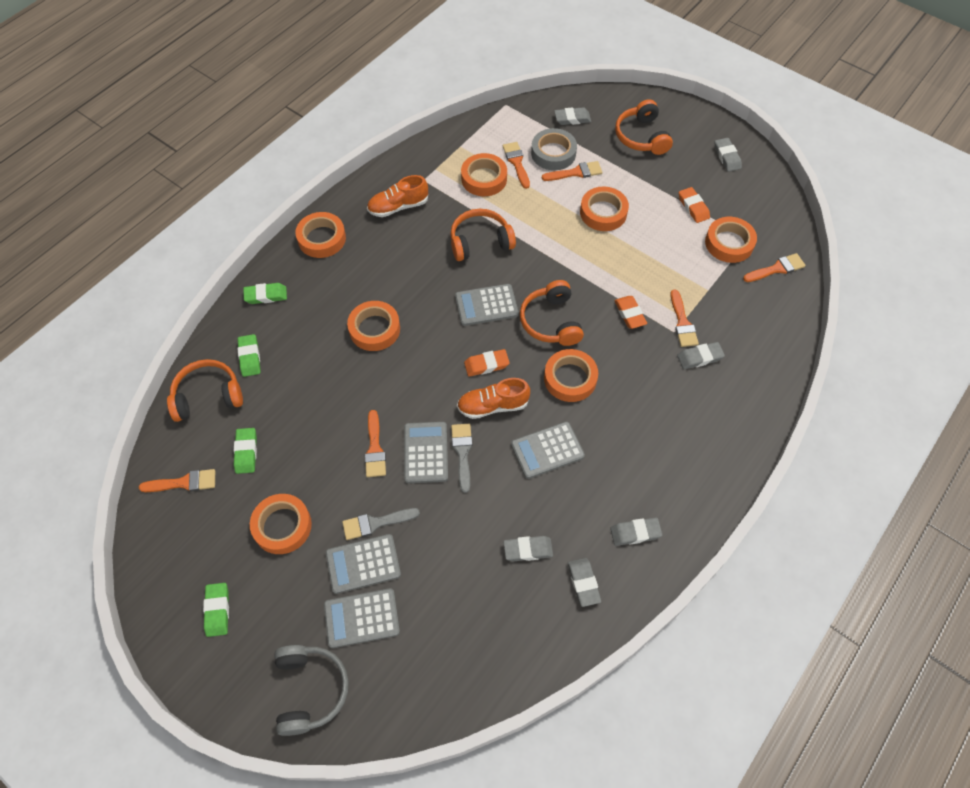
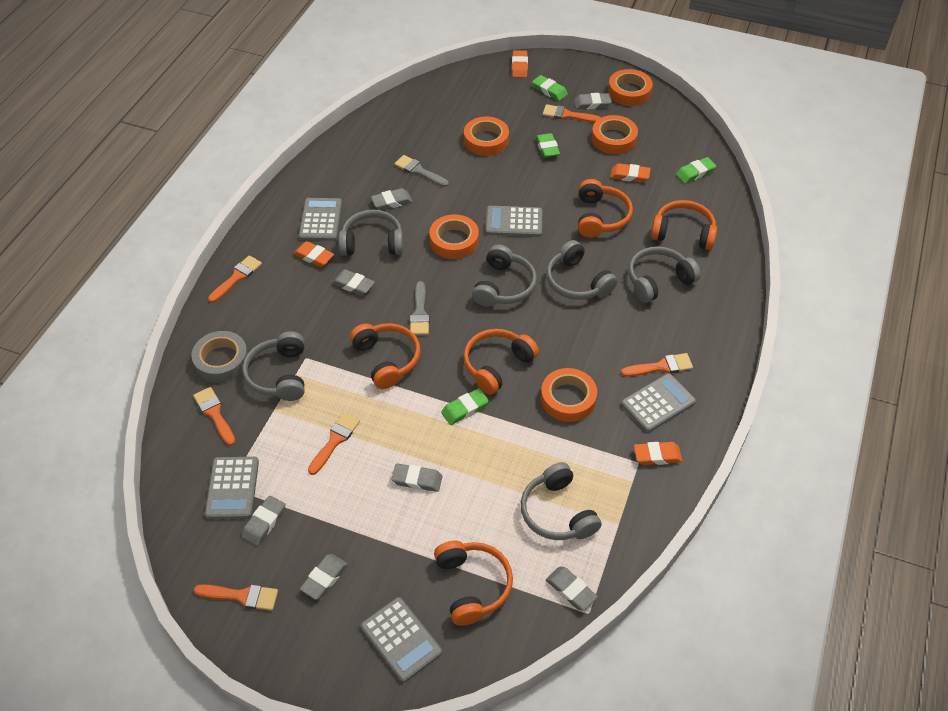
grey eraser: 6 -> 7
grey headphones: 1 -> 6
orange eraser: 3 -> 4
orange headphones: 4 -> 5
orange shoe: 2 -> 0
orange tape: 7 -> 5

